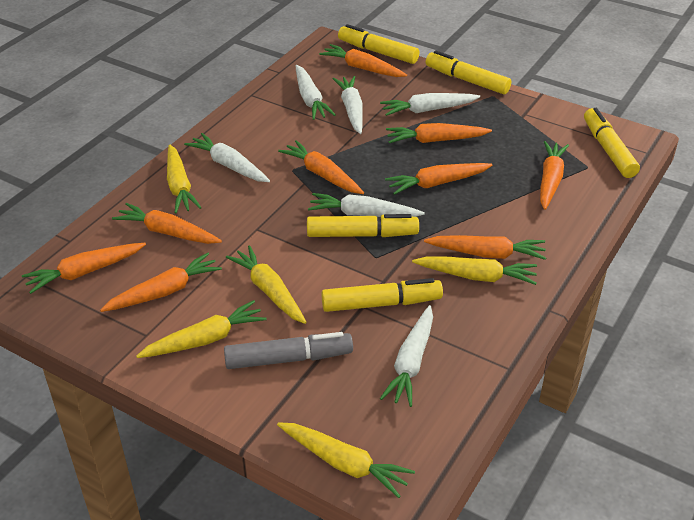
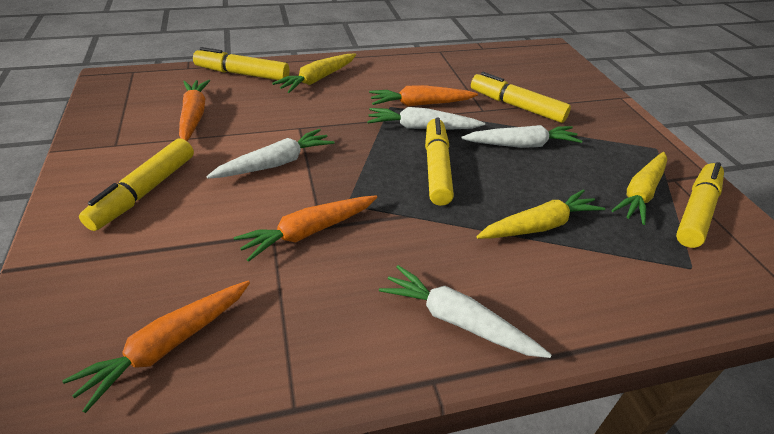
grey marker: 1 -> 0
orange carrot: 9 -> 4
white carrot: 6 -> 4
yellow carrot: 5 -> 3

